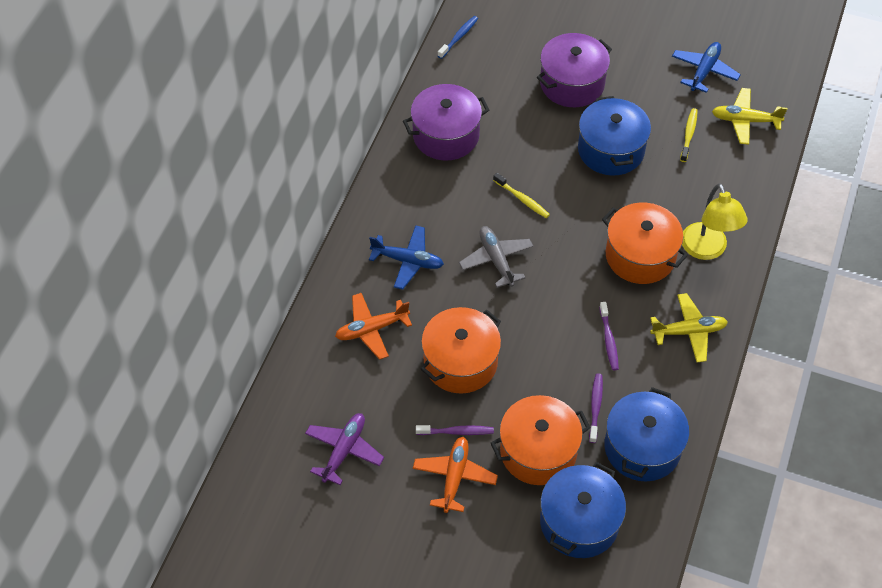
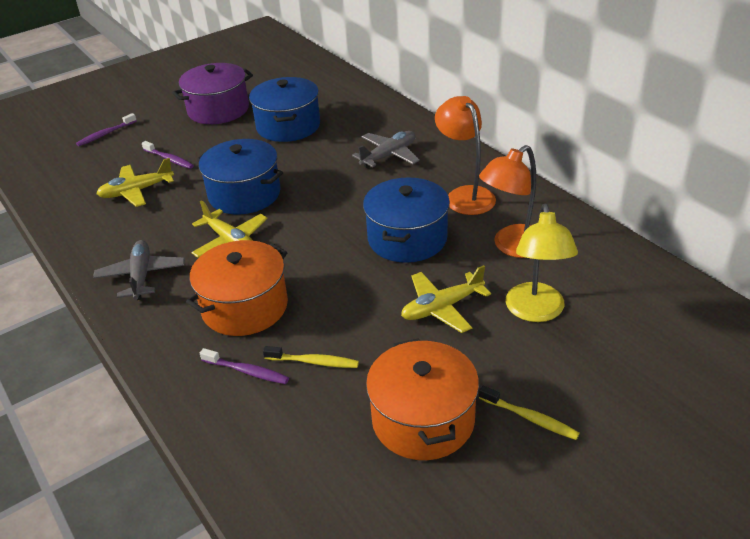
blue plane: 2 -> 0
blue toothbrush: 1 -> 0
grey plane: 1 -> 2
orange lamp: 0 -> 2
orange plane: 2 -> 0
orange pot: 3 -> 2
purple plane: 1 -> 0
purple pot: 2 -> 1
yellow plane: 2 -> 3

